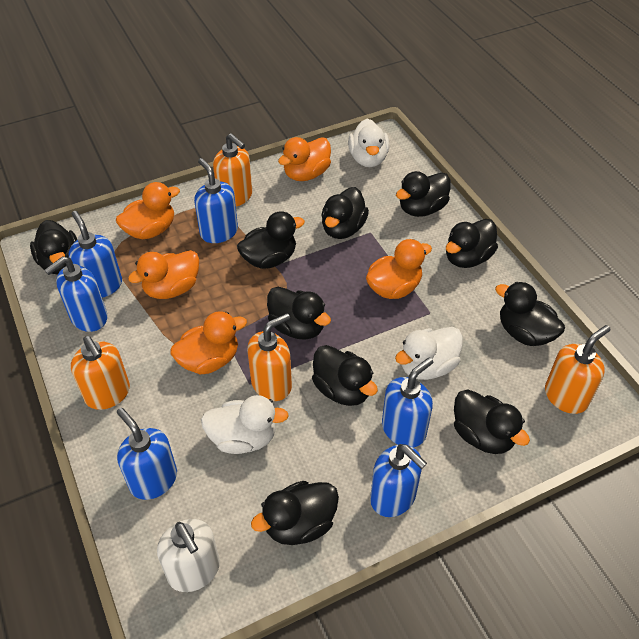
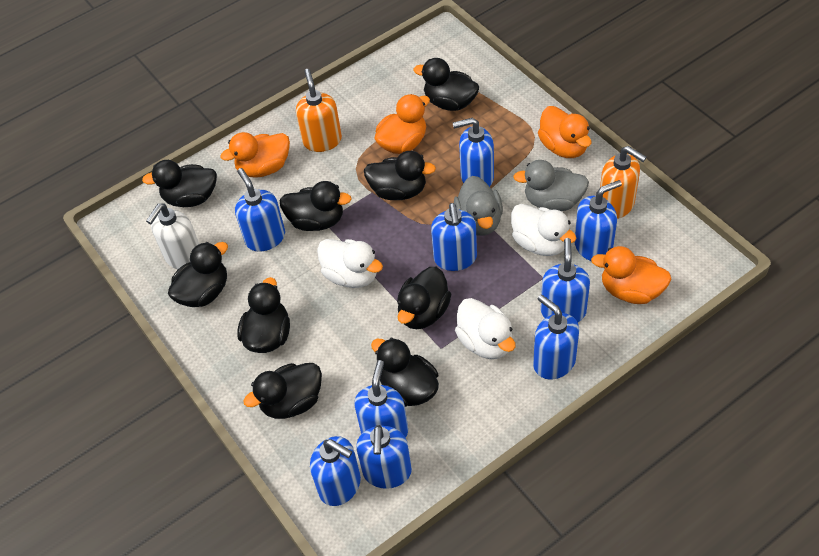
black duck: 10 -> 9
blue soap dispenser: 6 -> 9
grey duck: 0 -> 2
orange duck: 5 -> 4
orange soap dispenser: 4 -> 2

